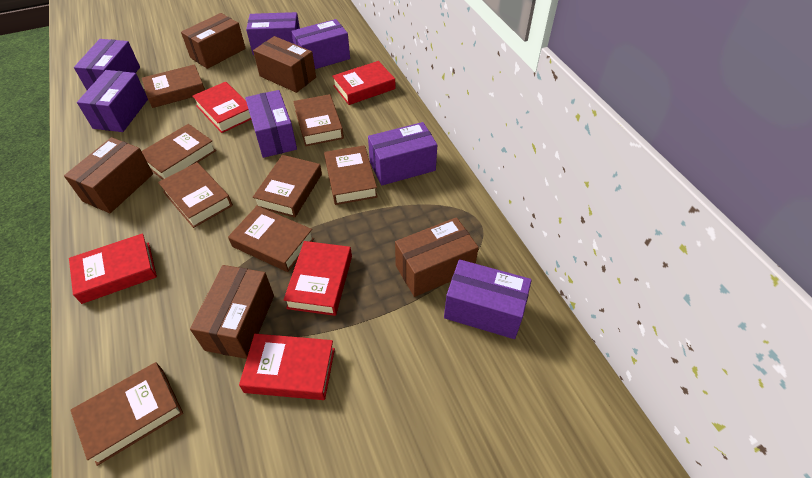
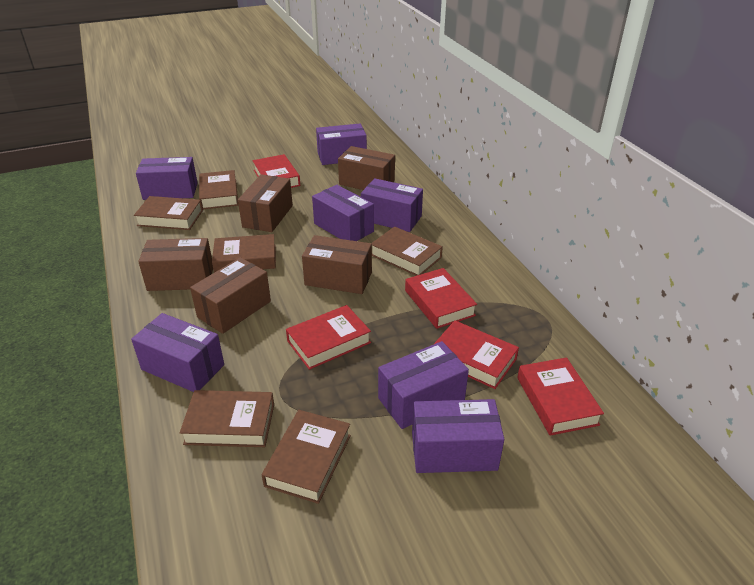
brown book: 8 -> 6

